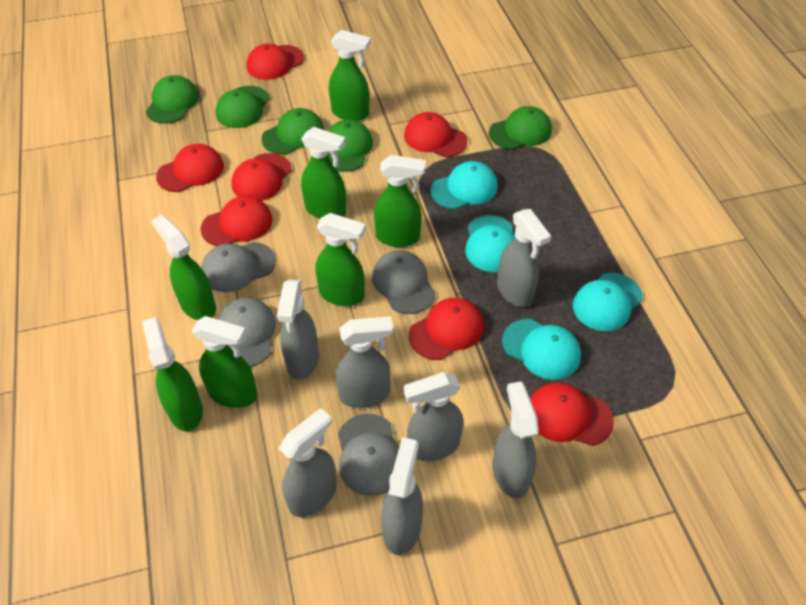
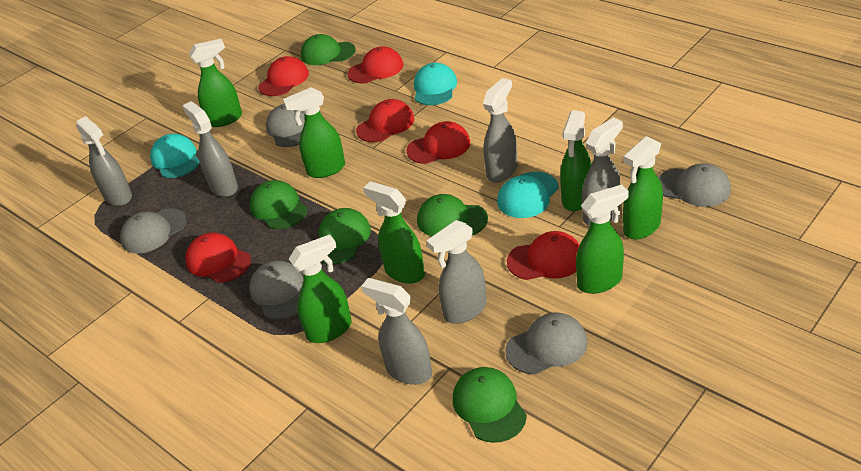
grey cap: 4 -> 5
grey spray bottle: 7 -> 6
red cap: 7 -> 6
turquoise cap: 4 -> 3

